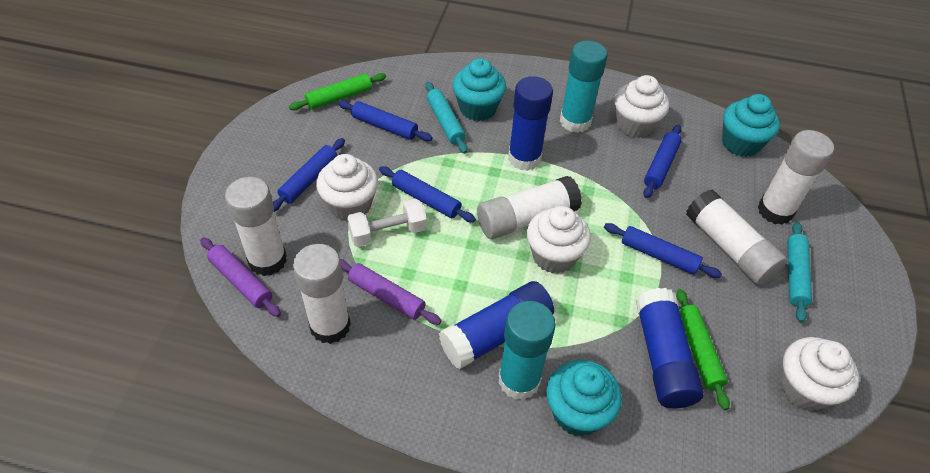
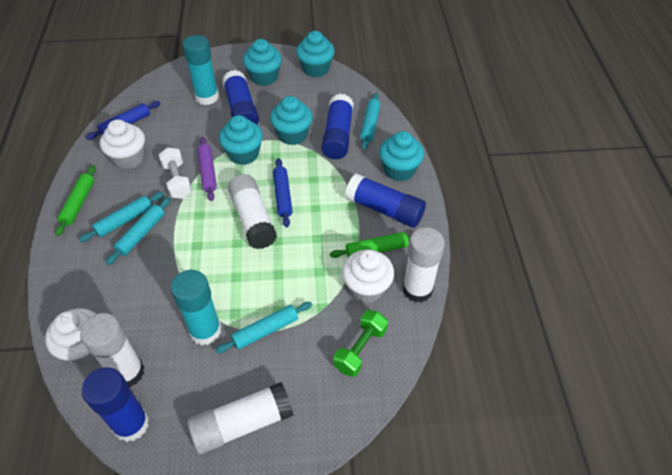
blue glue stick: 3 -> 4
blue rolling pin: 5 -> 2
green dumbbell: 0 -> 1
purple rolling pin: 2 -> 1
turquoise cupcake: 3 -> 5
turquoise rolling pin: 2 -> 4
white cupcake: 4 -> 3
white glue stick: 5 -> 4

